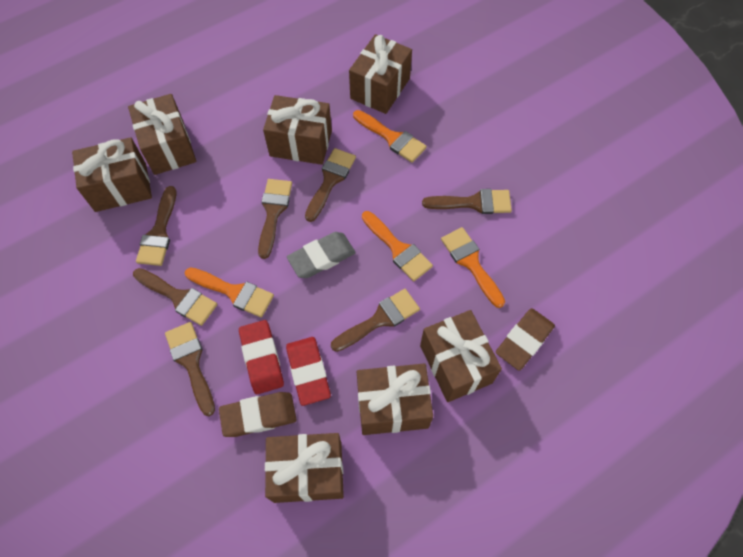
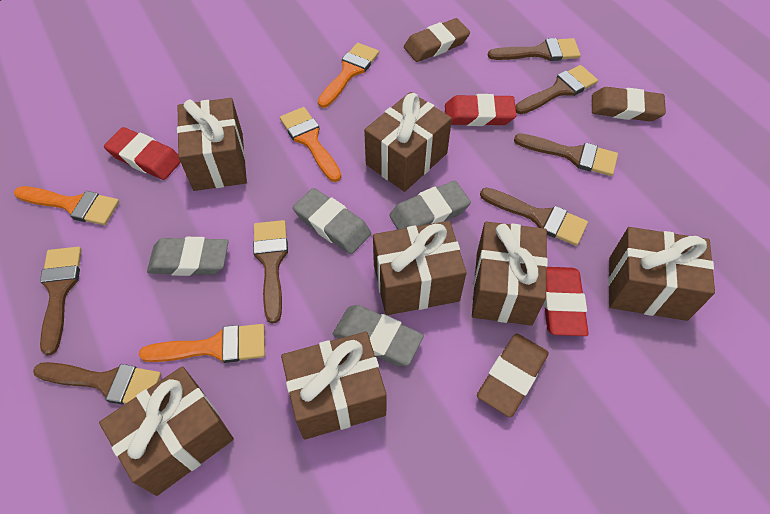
brown eraser: 2 -> 3
grey eraser: 1 -> 4
red eraser: 2 -> 3

